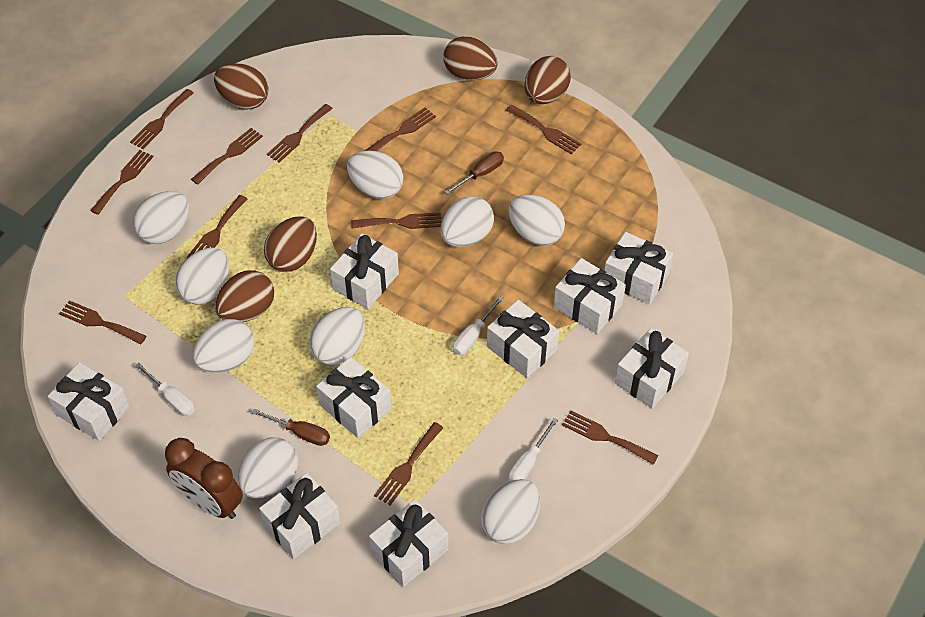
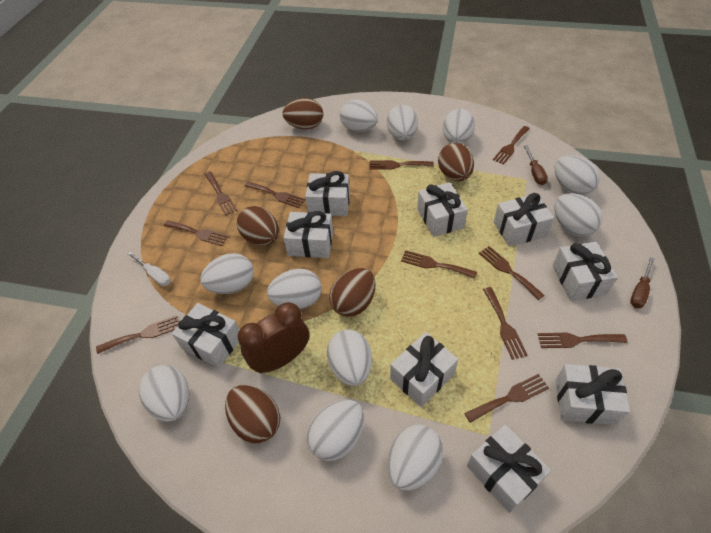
white egg: 9 -> 11
white screwdriver: 3 -> 1

